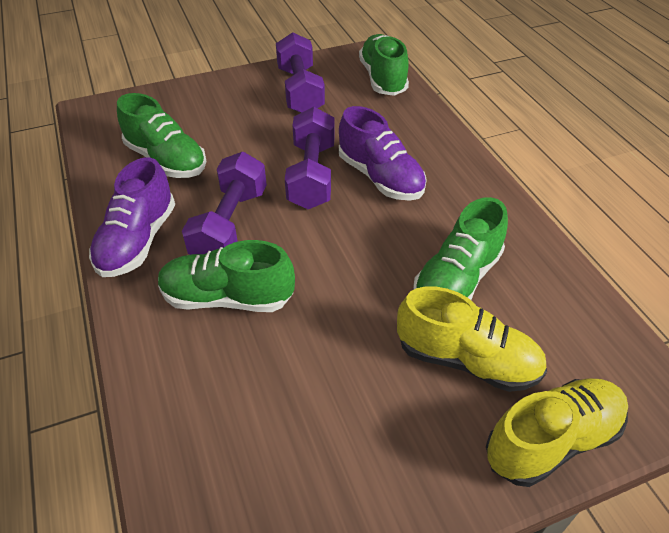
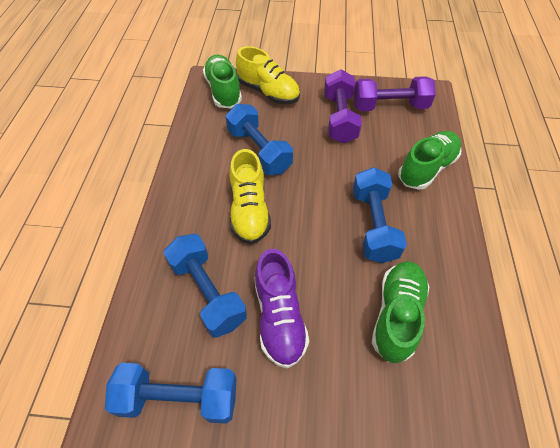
blue dumbbell: 0 -> 4
green shoe: 4 -> 3
purple dumbbell: 3 -> 2
purple shoe: 2 -> 1

